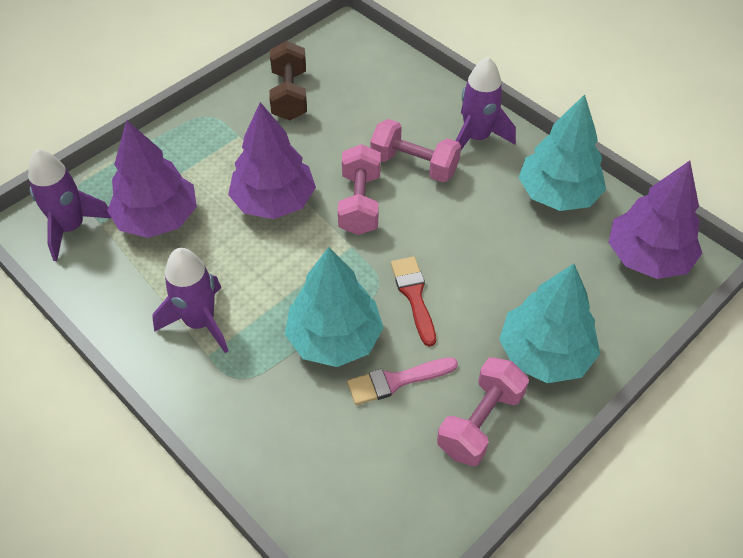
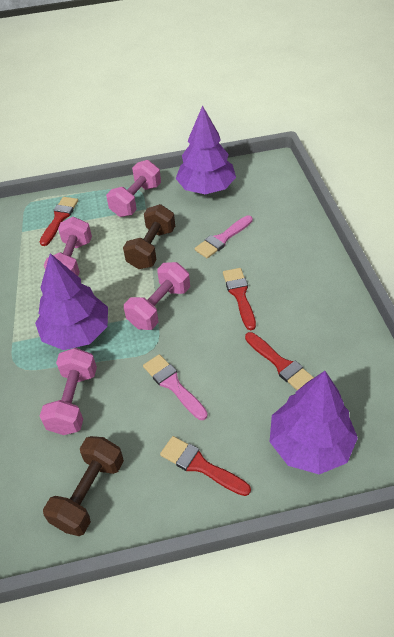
brown dumbbell: 1 -> 2
pink brush: 1 -> 2
pink dumbbell: 3 -> 4
purple rocket: 3 -> 0
red brush: 1 -> 4
turquoise tree: 3 -> 0

